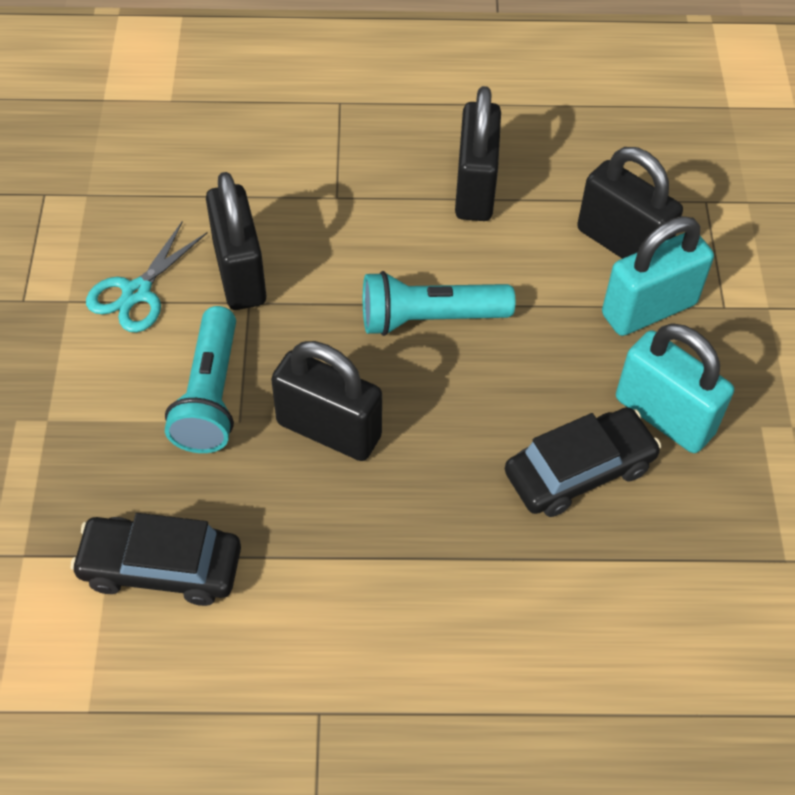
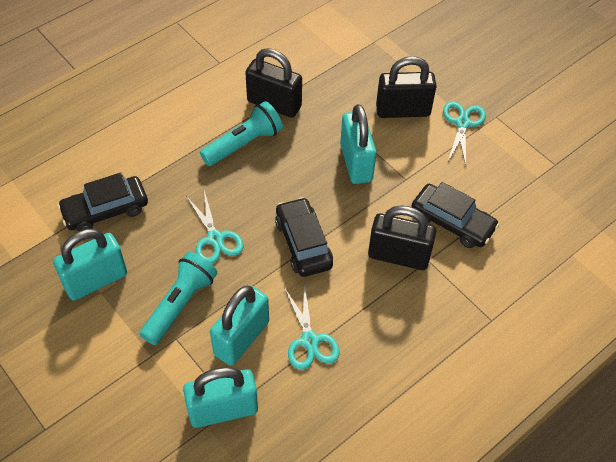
black car: 2 -> 3
black padlock: 4 -> 3
turquoise padlock: 2 -> 4
turquoise scissors: 1 -> 3

